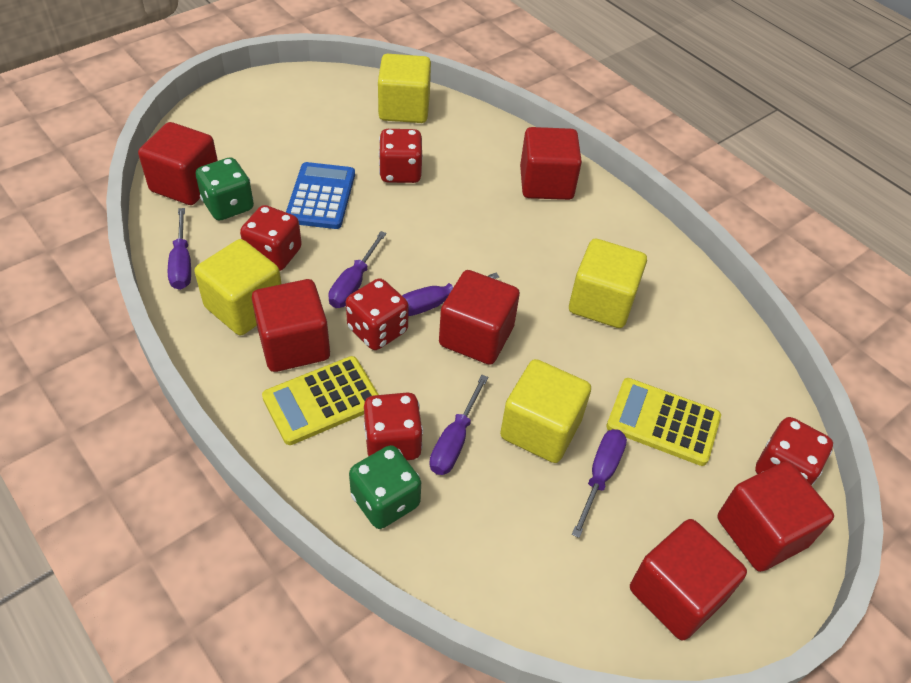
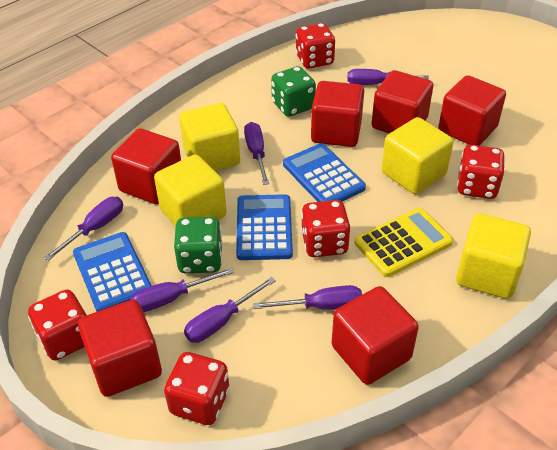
blue calculator: 1 -> 3
purple screwdriver: 5 -> 6
yellow calculator: 2 -> 1

